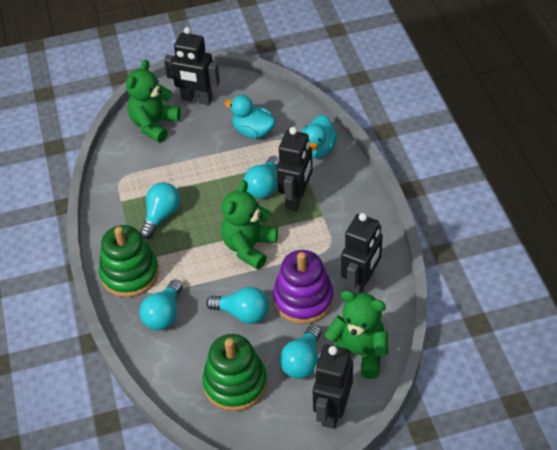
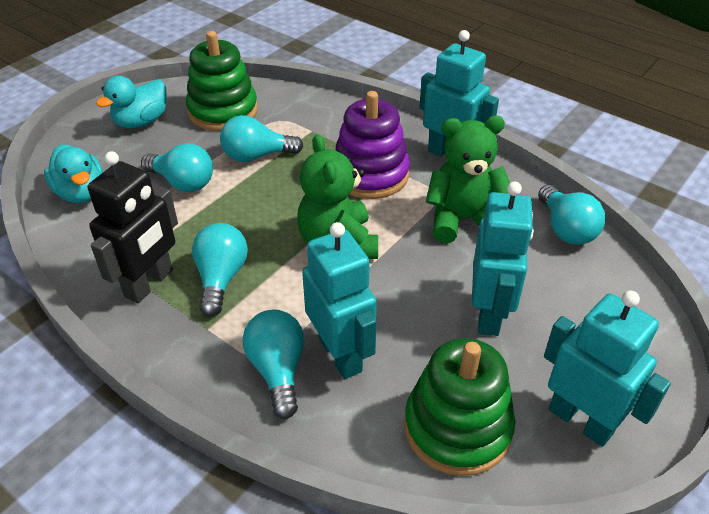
black robot: 4 -> 1
green teddy bear: 3 -> 2
turquoise robot: 0 -> 4

